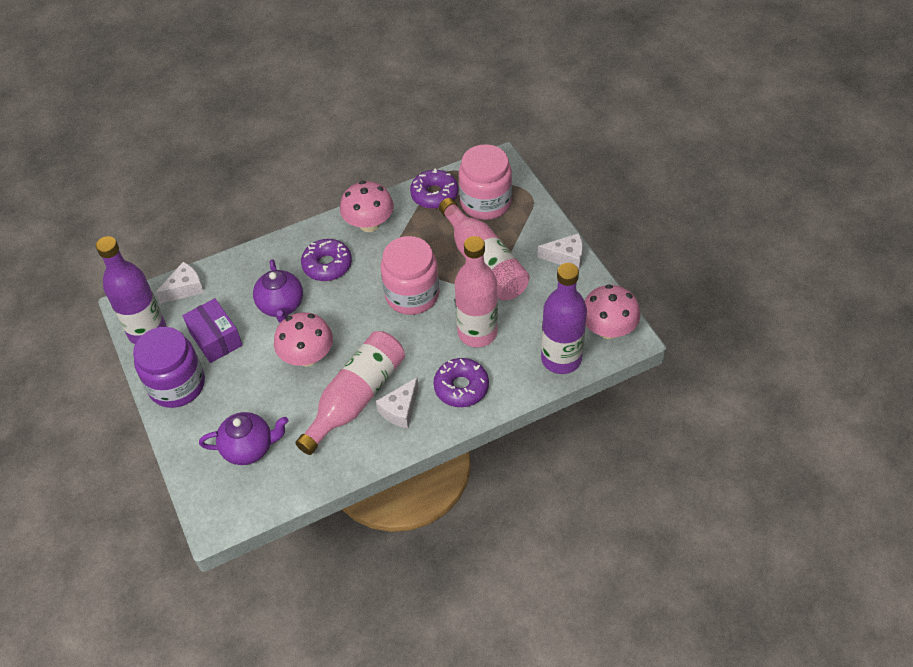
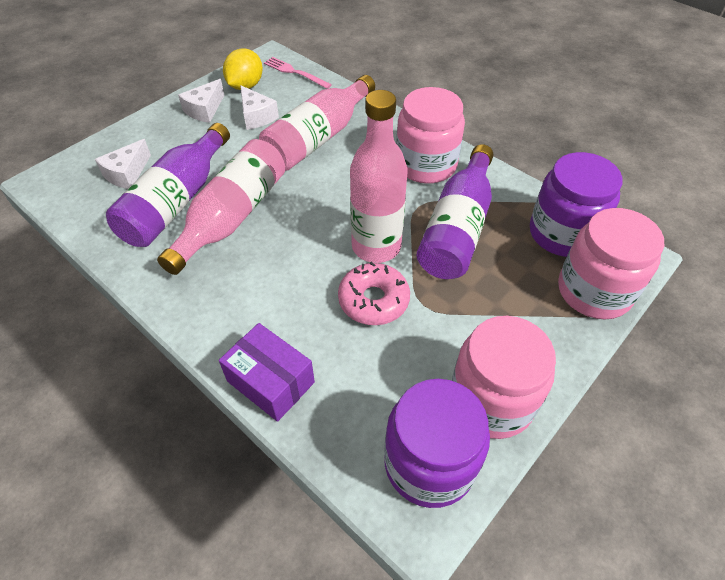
pink donut: 0 -> 1
pink fork: 0 -> 1
pink jar: 2 -> 3
pink mushroom: 3 -> 0
purple donut: 3 -> 0
purple jar: 1 -> 2
purple teapot: 2 -> 0
yellow lemon: 0 -> 1

